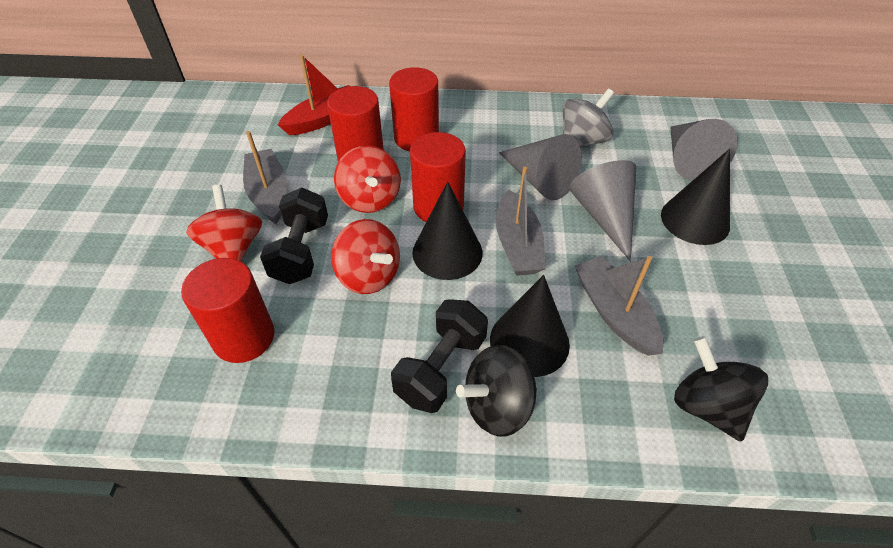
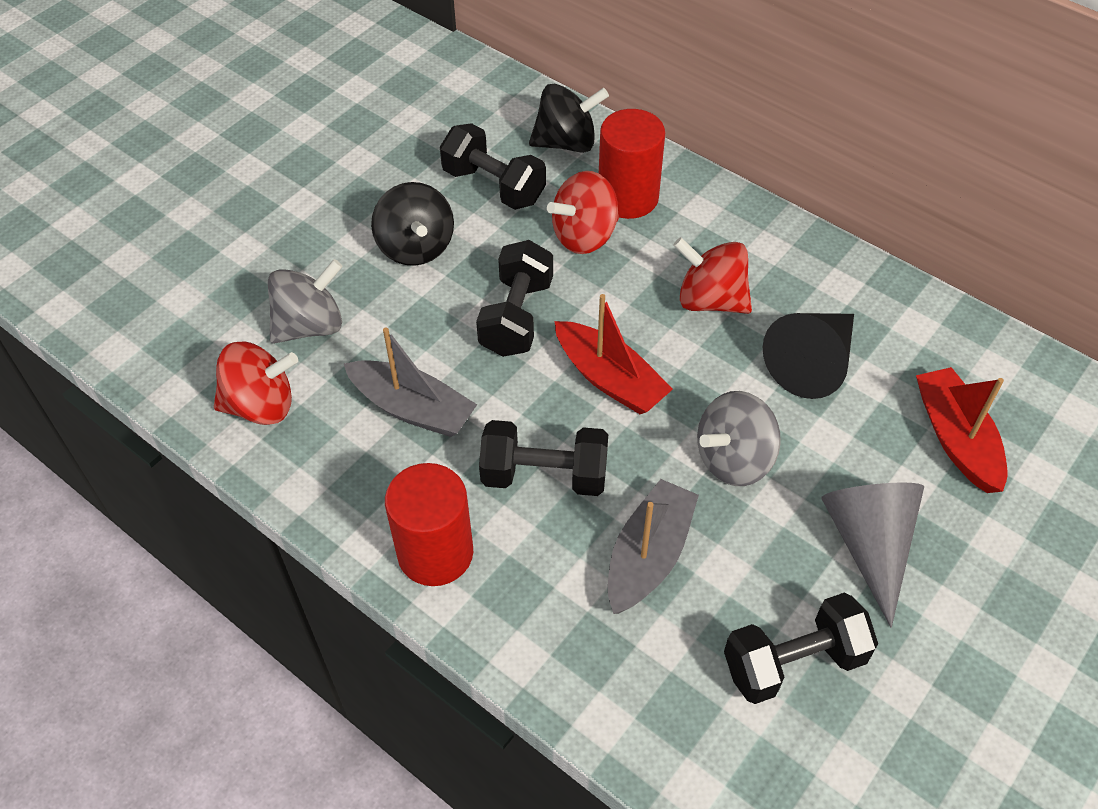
black cone: 3 -> 1
black dumbbell: 2 -> 4
grey boat: 3 -> 2
grey cone: 3 -> 1
grey spinning top: 1 -> 2
red boat: 1 -> 2
red cylinder: 4 -> 2

